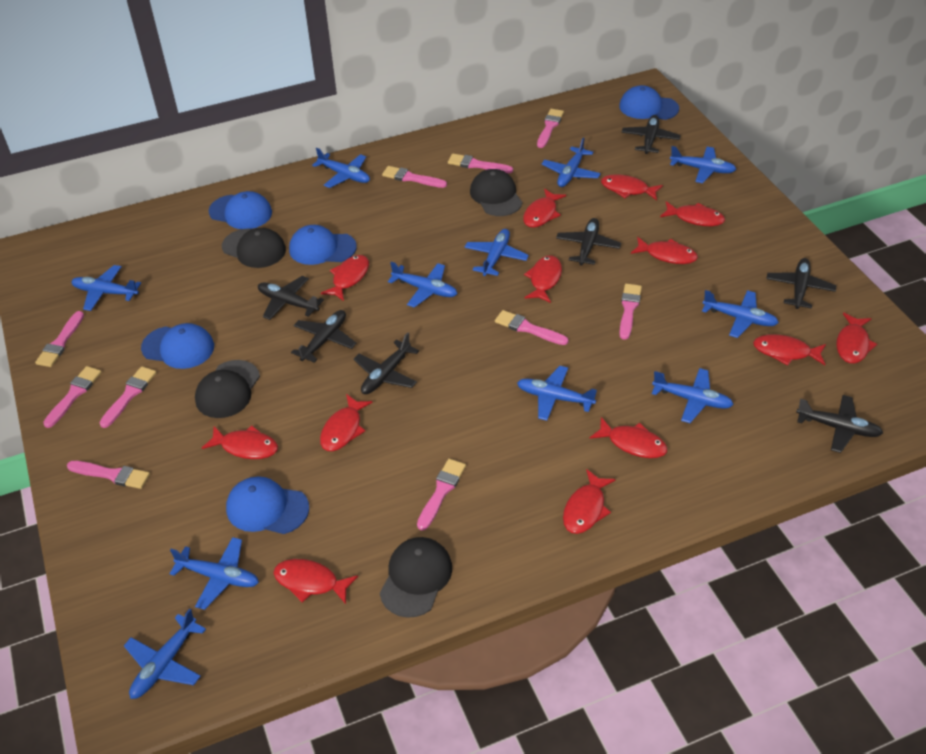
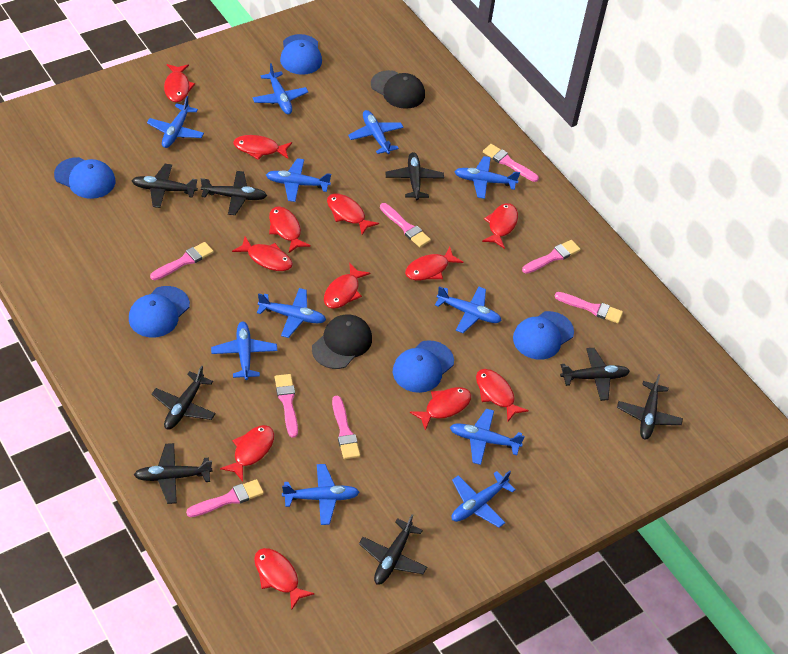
black cap: 4 -> 2
black plane: 7 -> 8
pink brush: 10 -> 8
red fish: 13 -> 12

